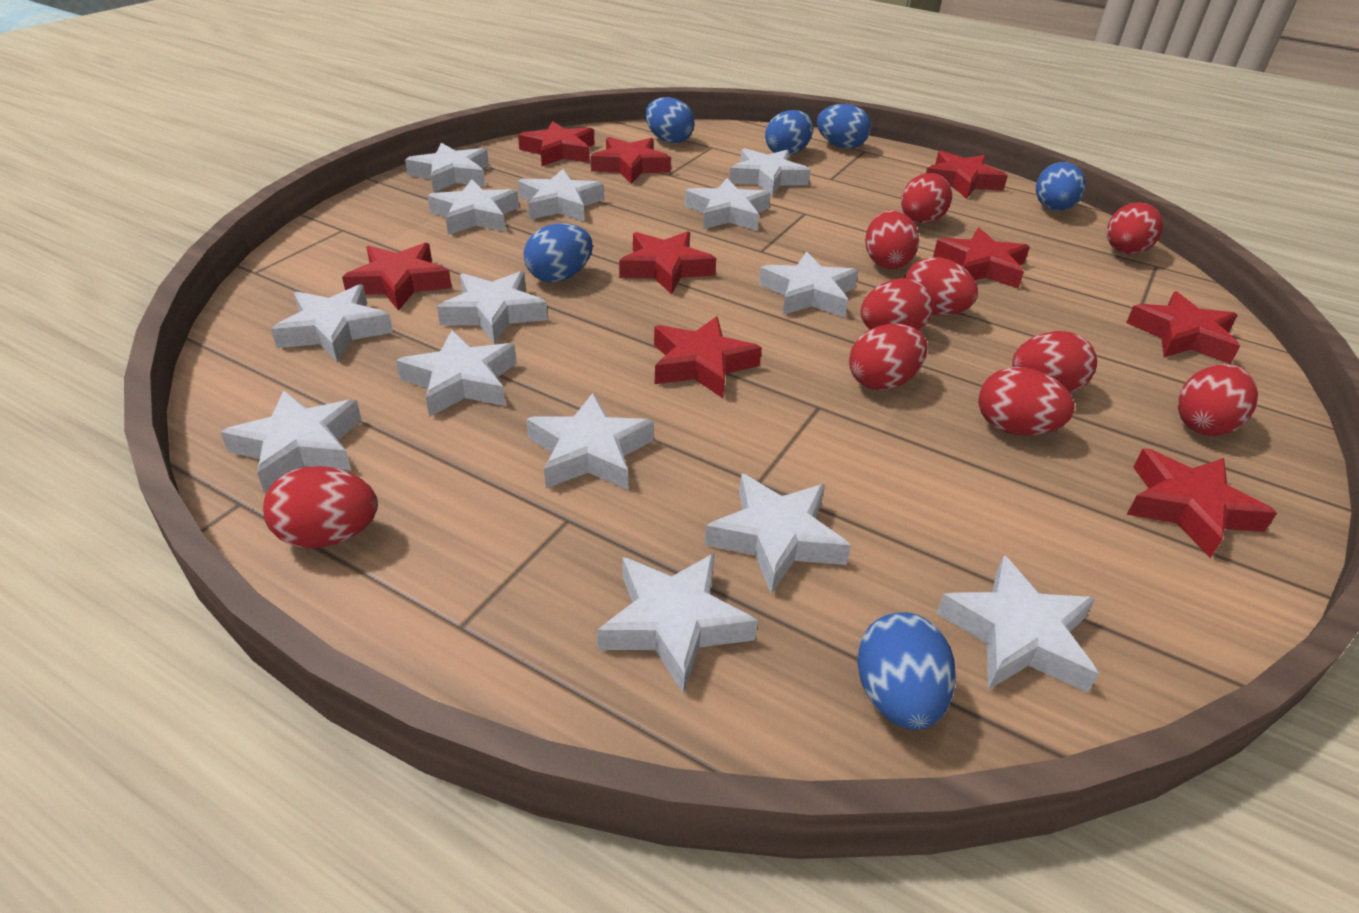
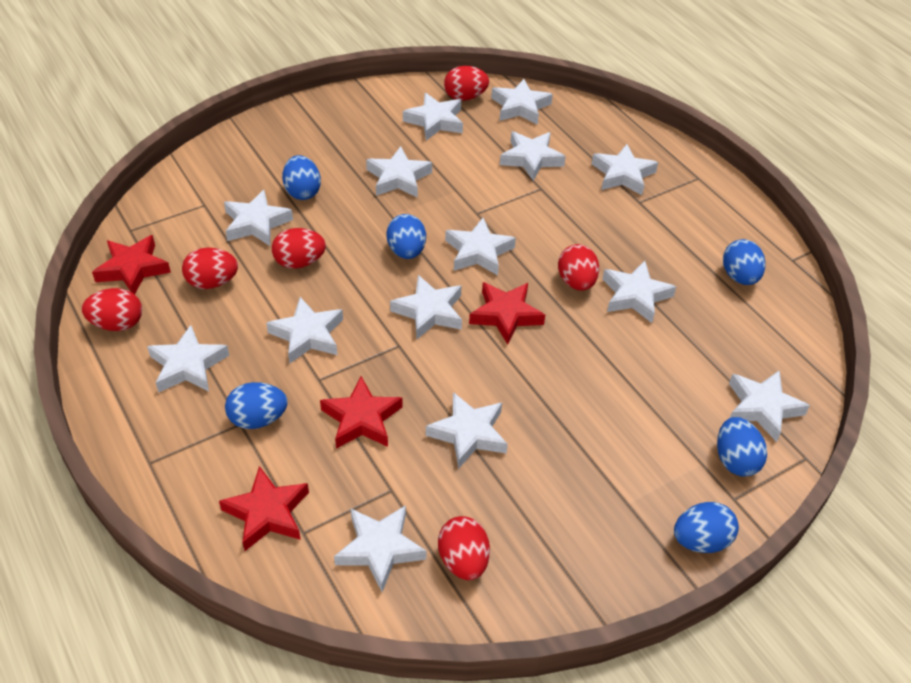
red egg: 10 -> 6
red star: 9 -> 4

